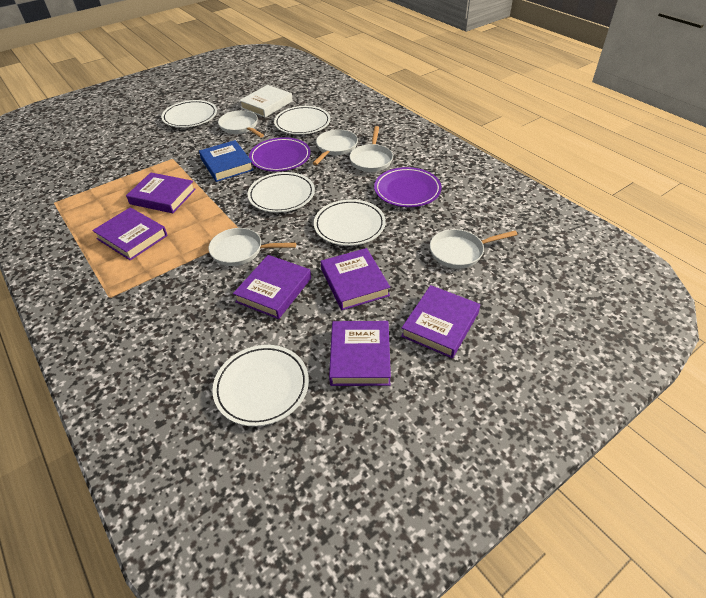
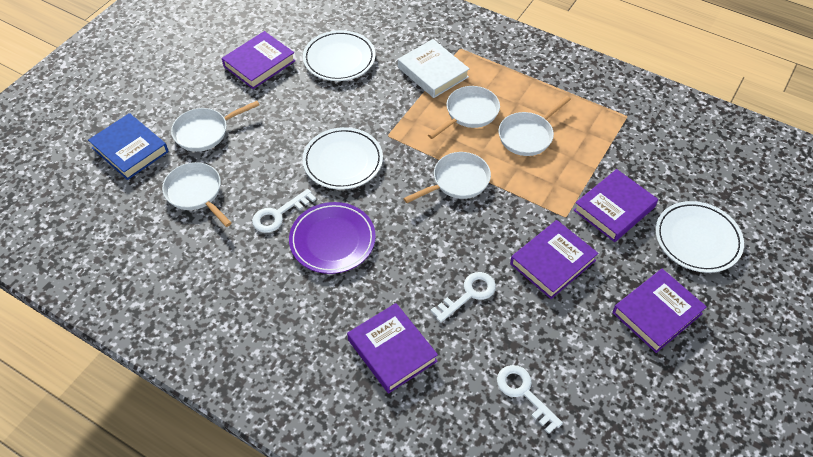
purple book: 6 -> 5
purple plate: 2 -> 1
white key: 0 -> 3
white plate: 5 -> 3

